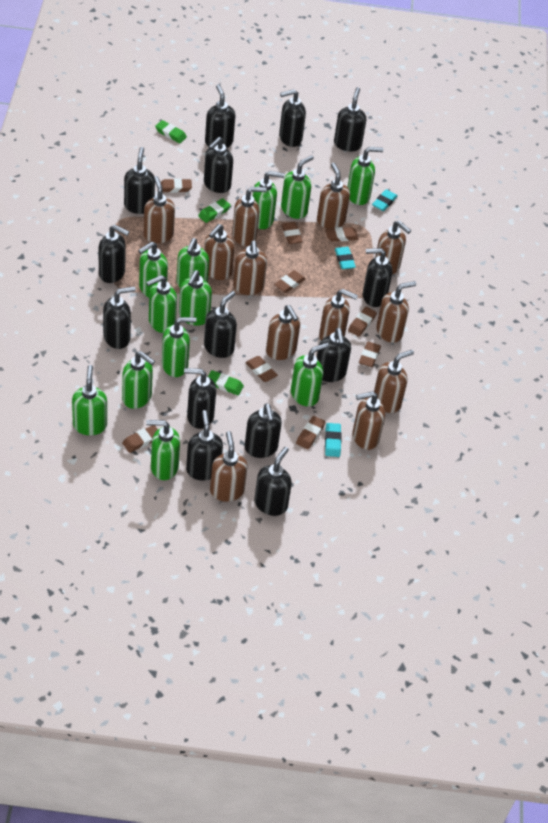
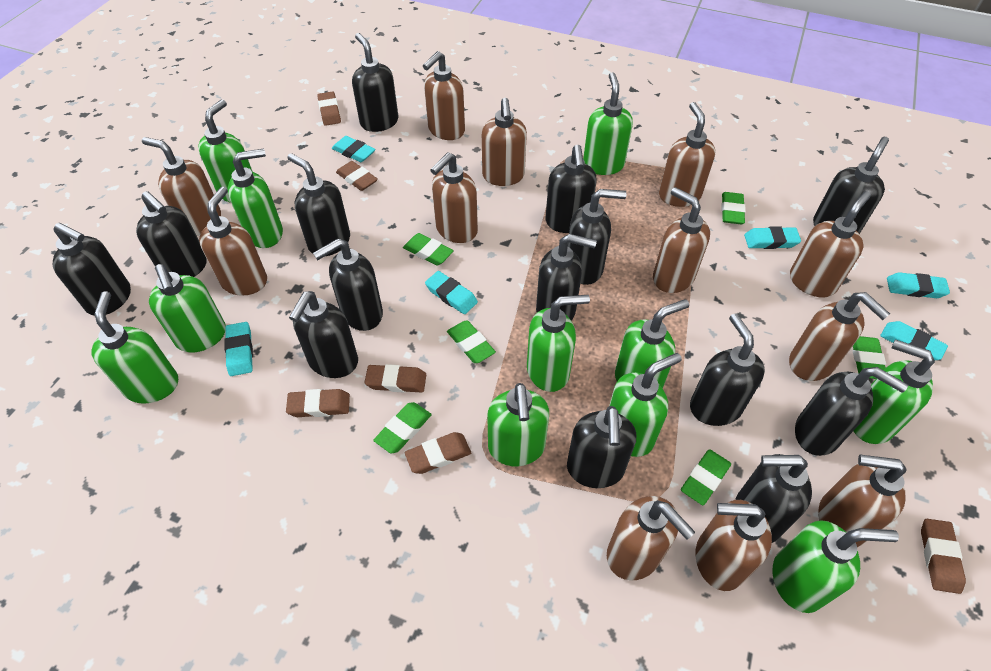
brown eraser: 9 -> 6
green eraser: 3 -> 6
green soap dispenser: 12 -> 11
turquoise eraser: 3 -> 6

